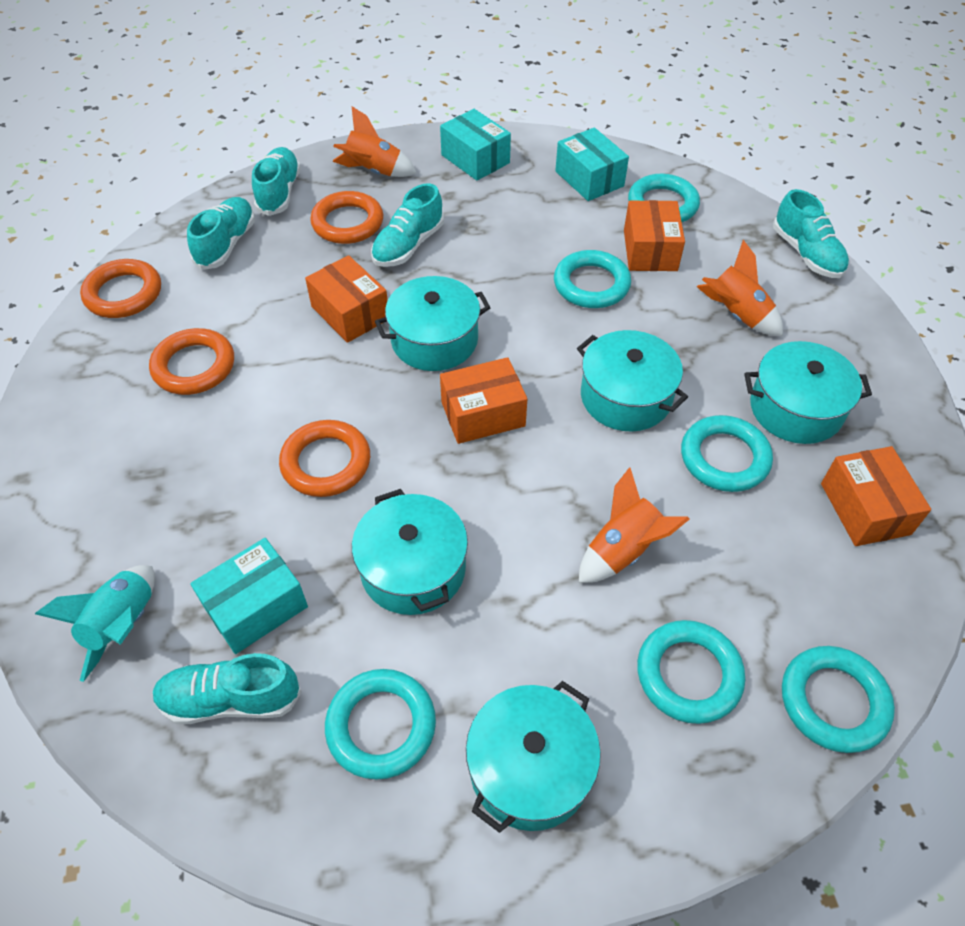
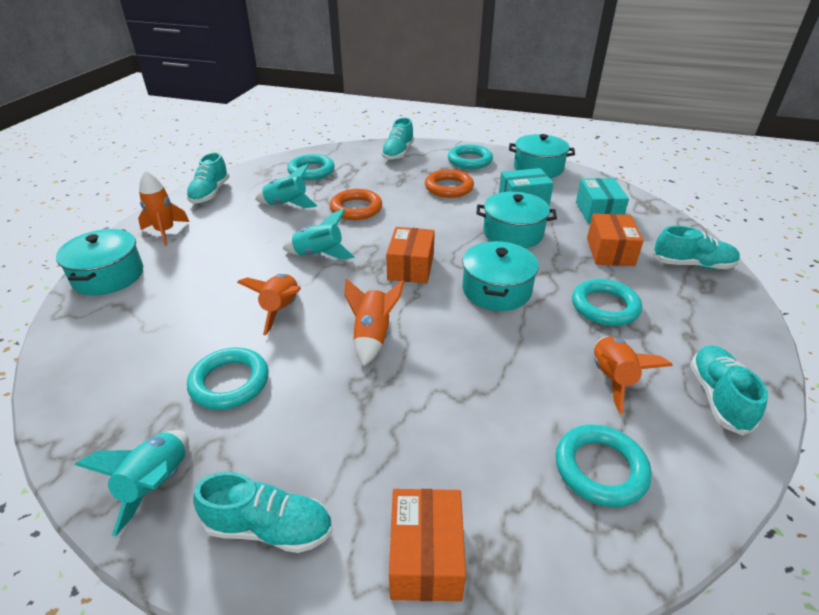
orange box: 4 -> 3
orange ring: 4 -> 2
orange rocket: 3 -> 4
turquoise box: 3 -> 2
turquoise pot: 5 -> 4
turquoise ring: 6 -> 5
turquoise rocket: 1 -> 3

